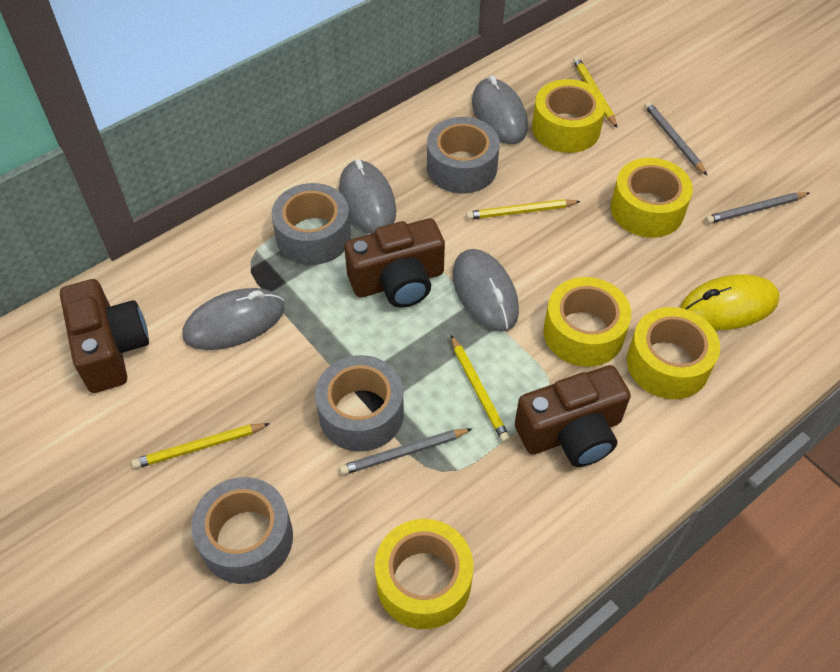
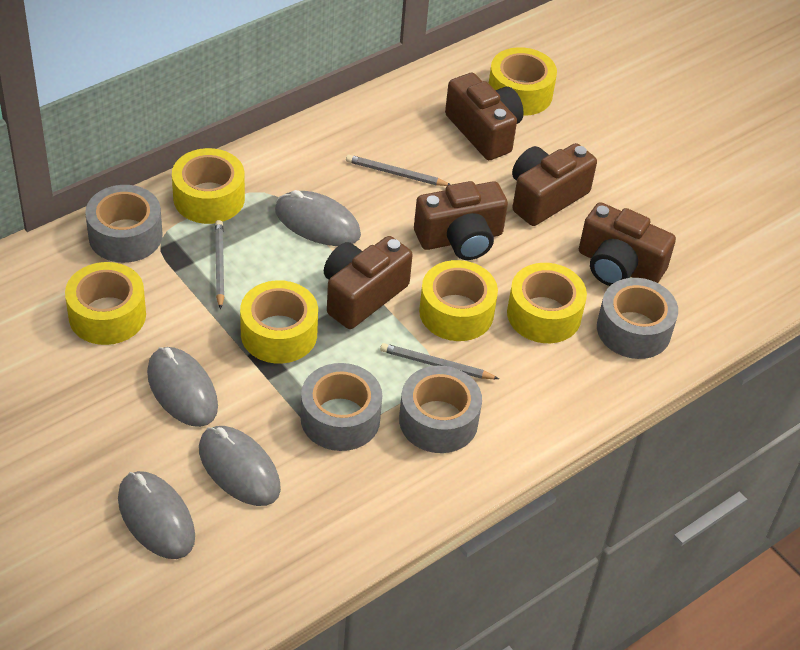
brown camera: 3 -> 5
yellow mouse: 1 -> 0
yellow pencil: 4 -> 0
yellow tape: 5 -> 6

